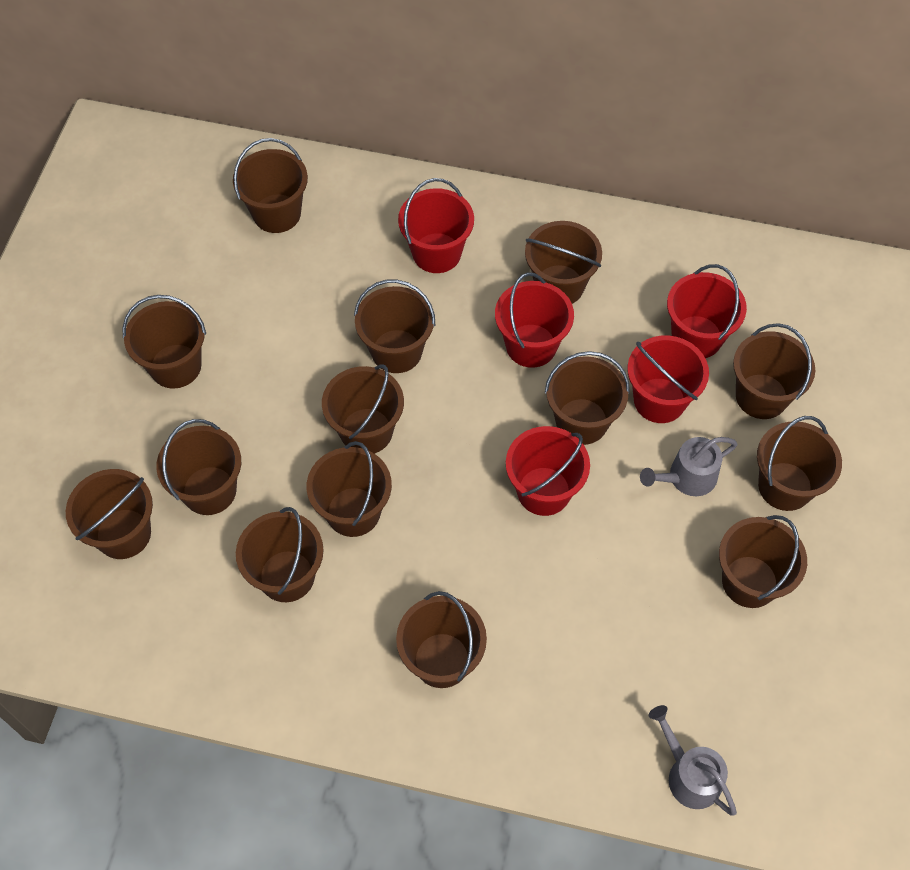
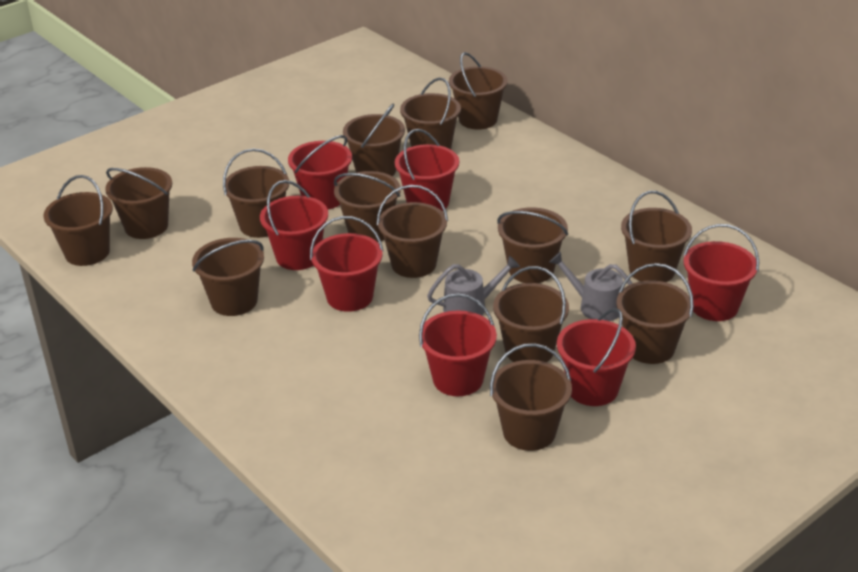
red bucket: 5 -> 7

